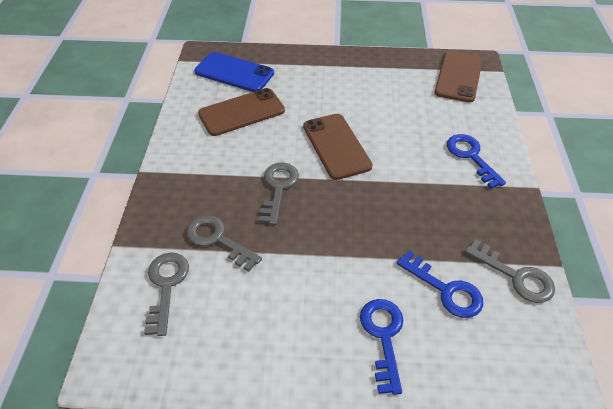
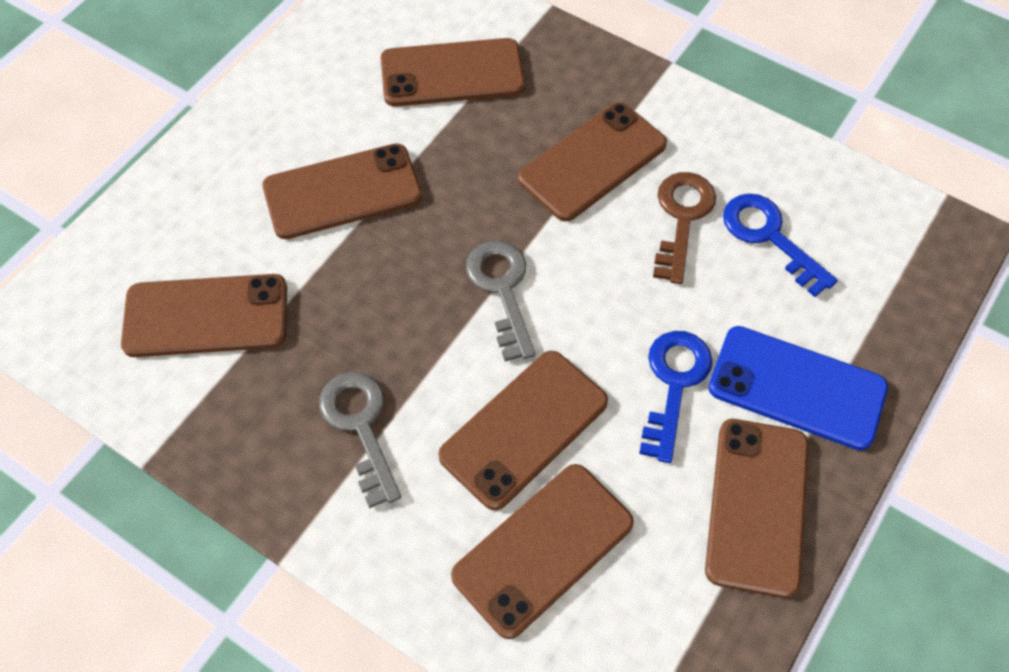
blue key: 3 -> 2
brown key: 0 -> 1
brown phone: 3 -> 7
grey key: 4 -> 2

